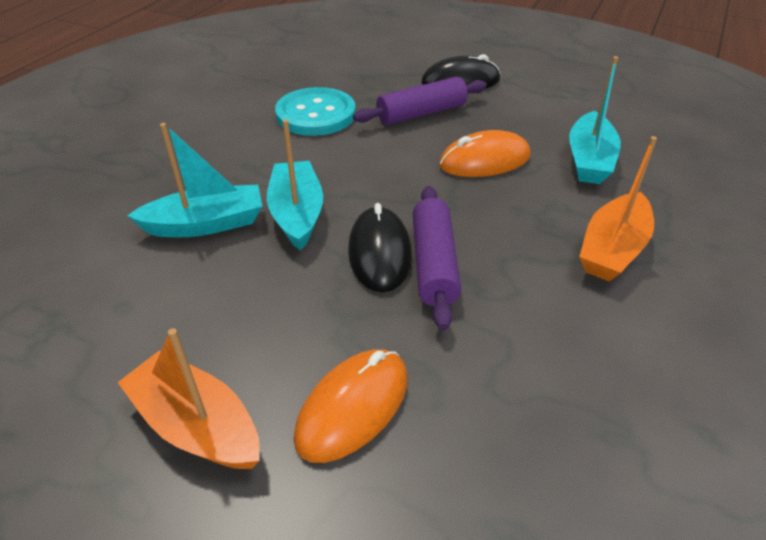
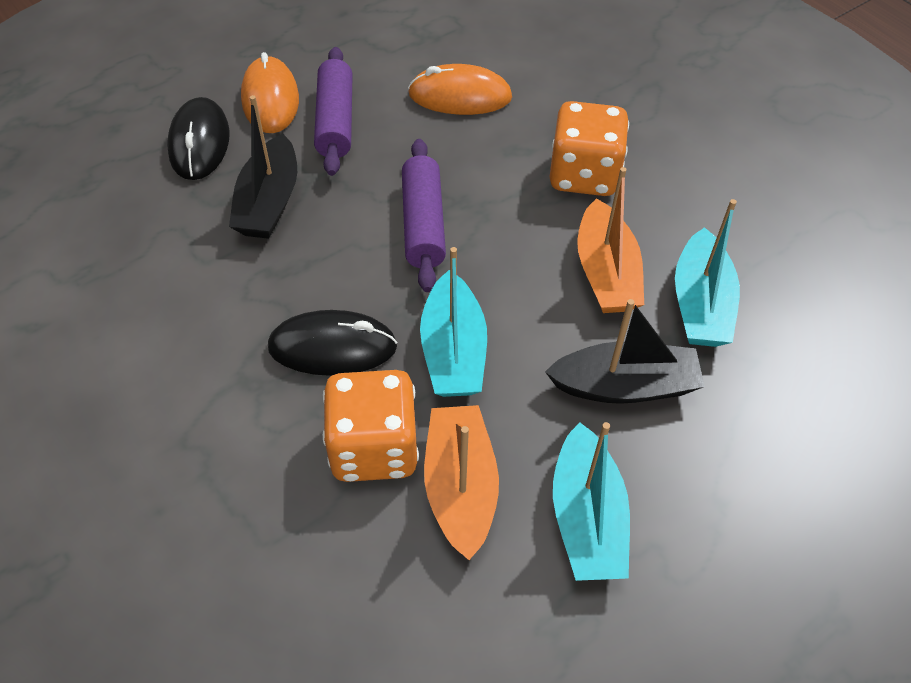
black boat: 0 -> 2
orange dice: 0 -> 2
turquoise button: 1 -> 0

